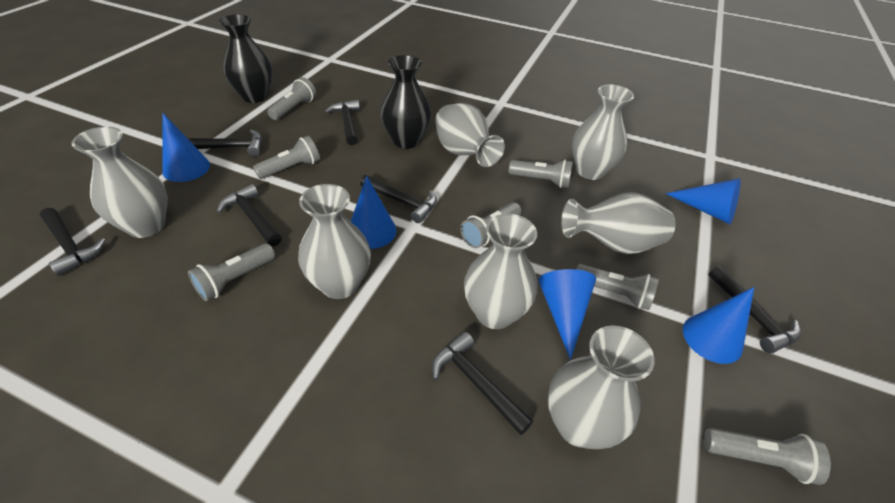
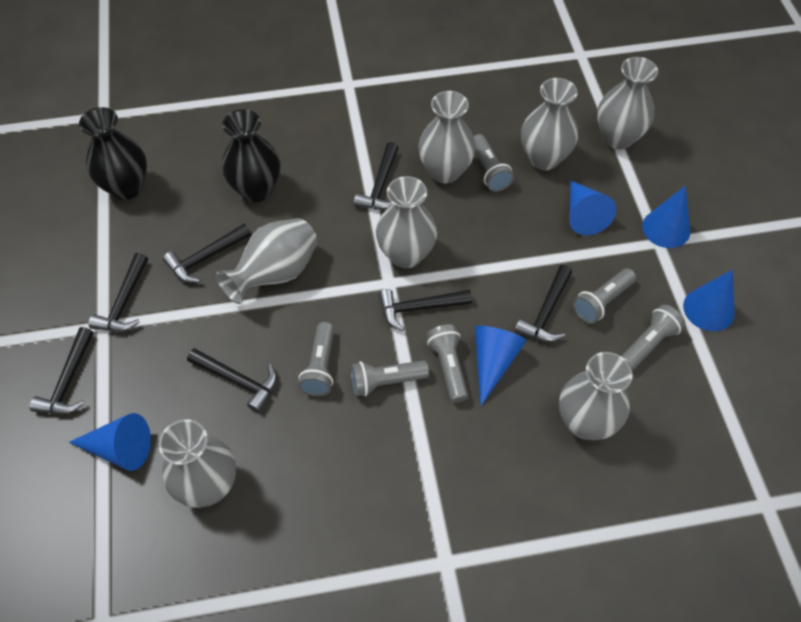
grey flashlight: 7 -> 6

